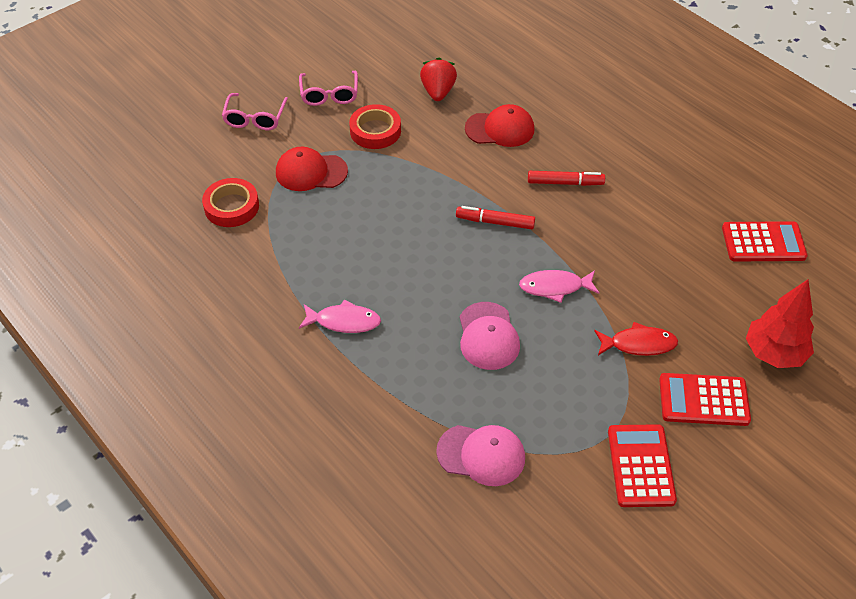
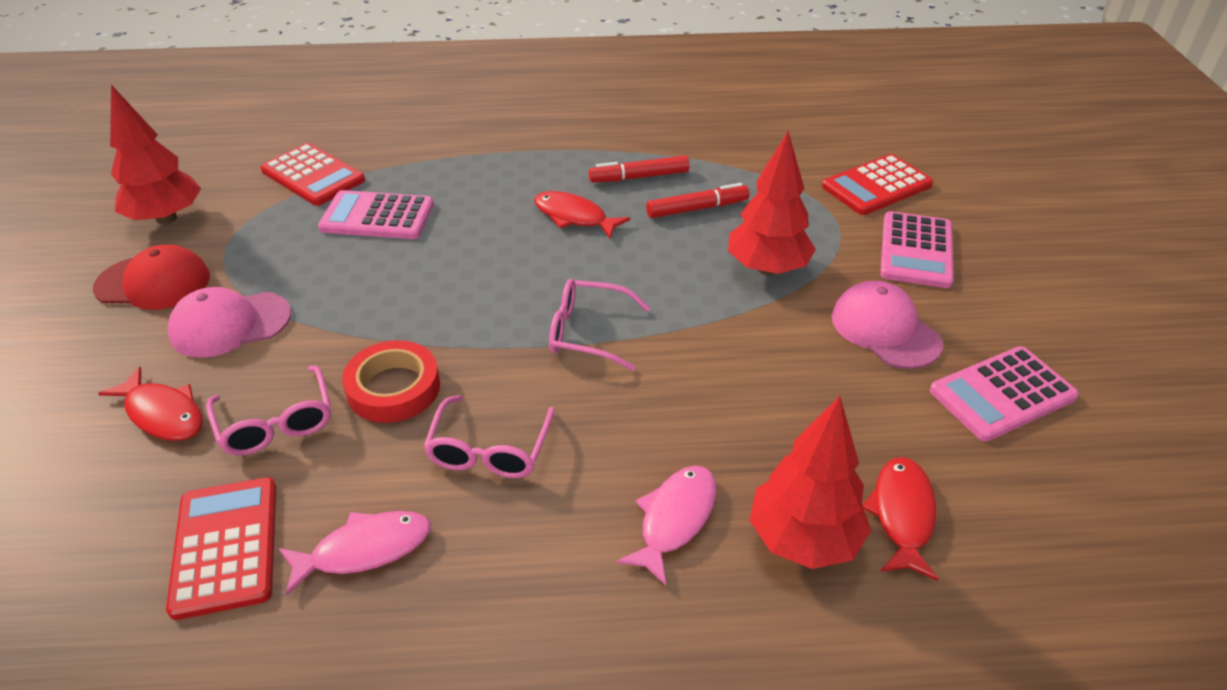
pink calculator: 0 -> 3
pink glasses: 2 -> 3
red cap: 2 -> 1
red fish: 1 -> 3
red strawberry: 1 -> 0
red tape: 2 -> 1
red tree: 1 -> 3

